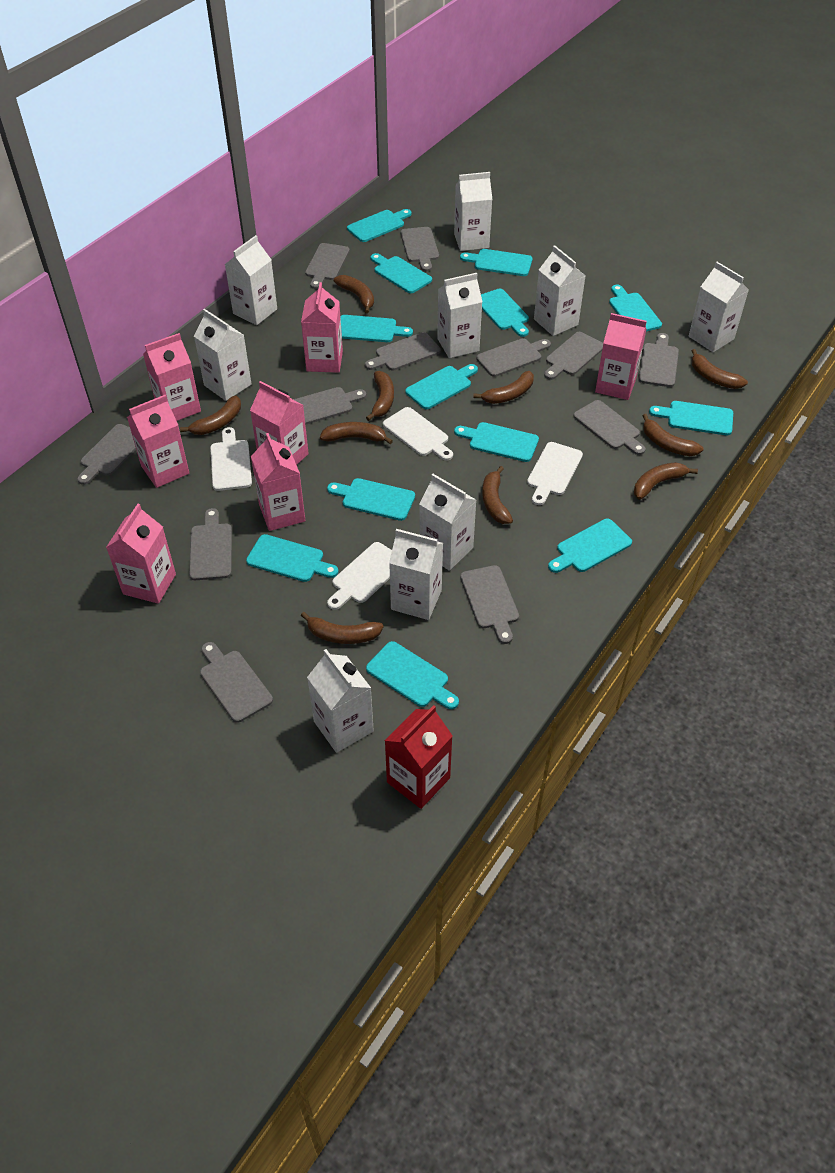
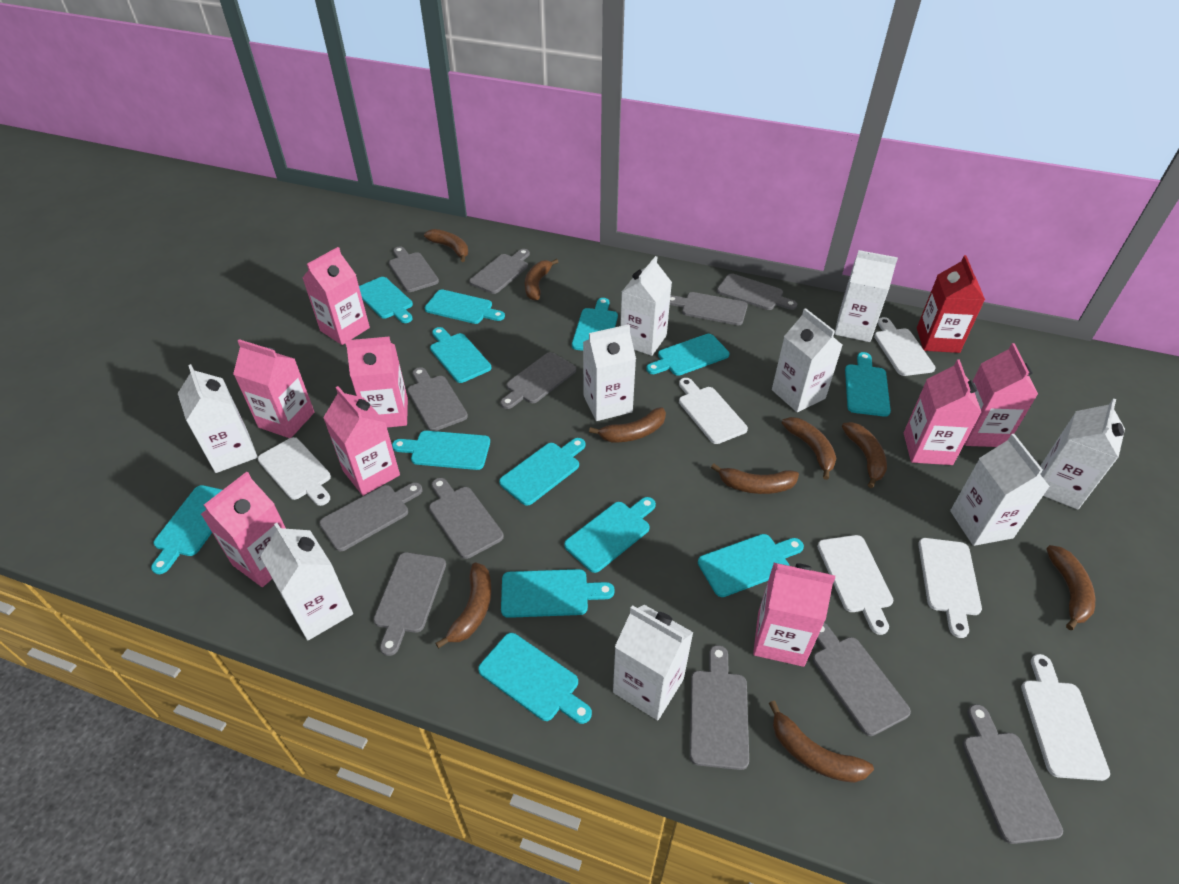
brown banana: 10 -> 9
pink carton: 7 -> 8
white cutting board: 4 -> 6

